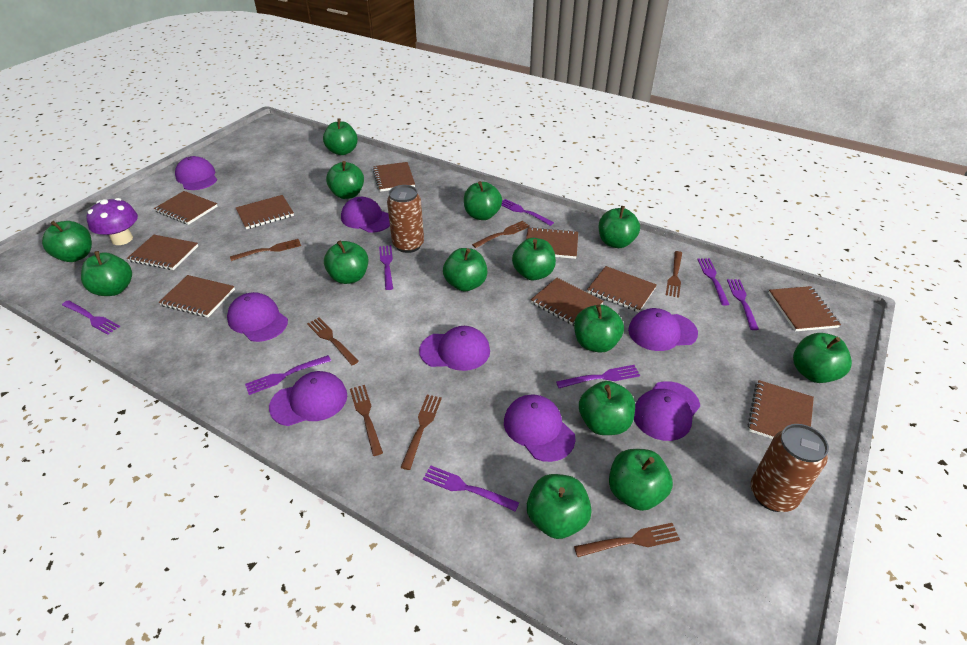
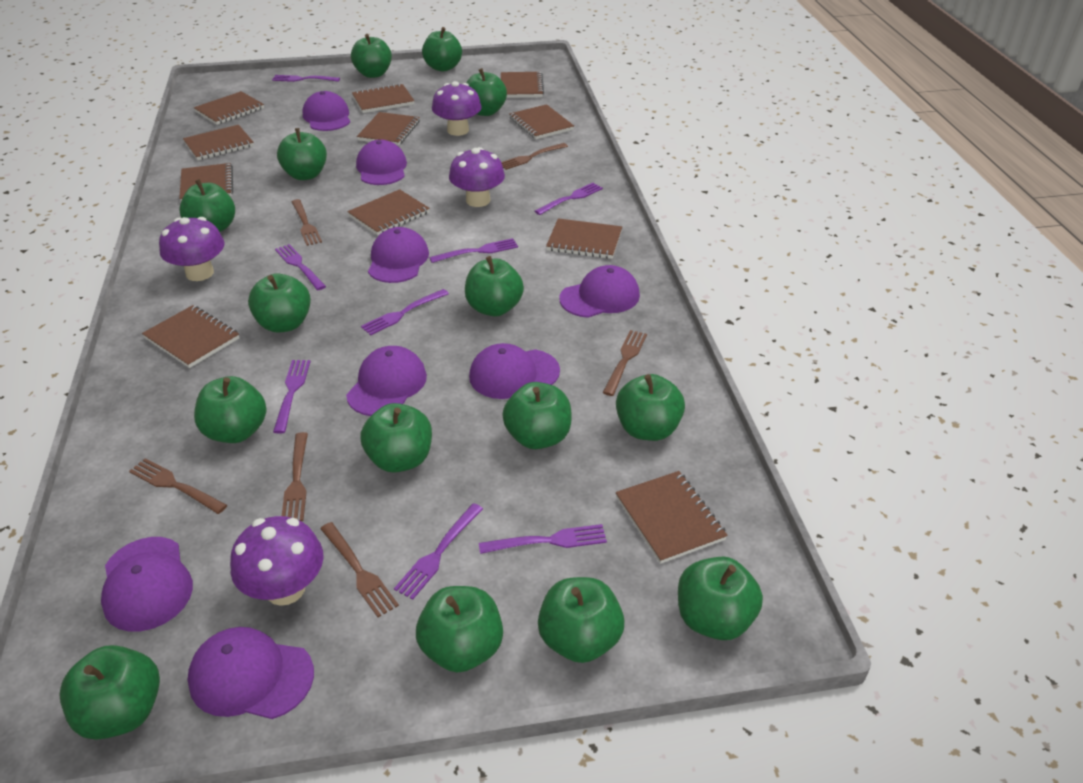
brown can: 2 -> 0
brown fork: 7 -> 6
brown notebook: 10 -> 11
green apple: 14 -> 15
purple mushroom: 1 -> 4

